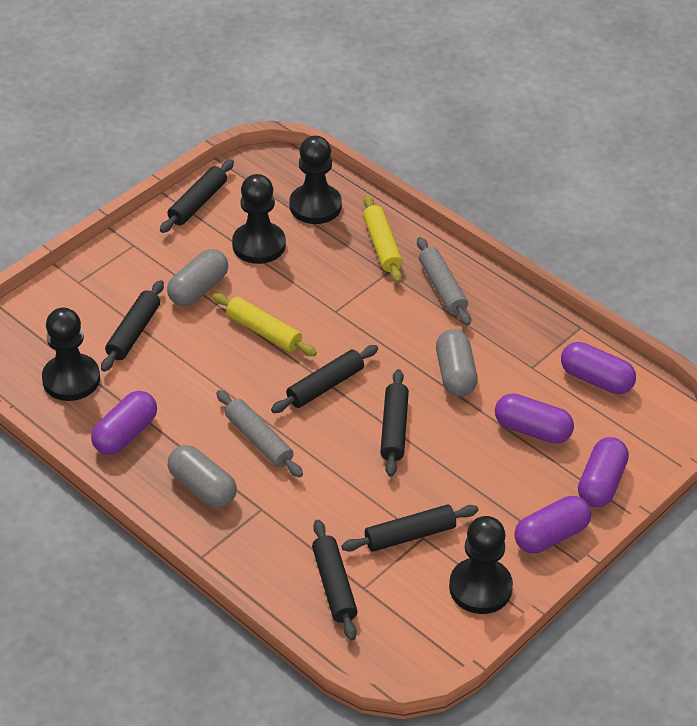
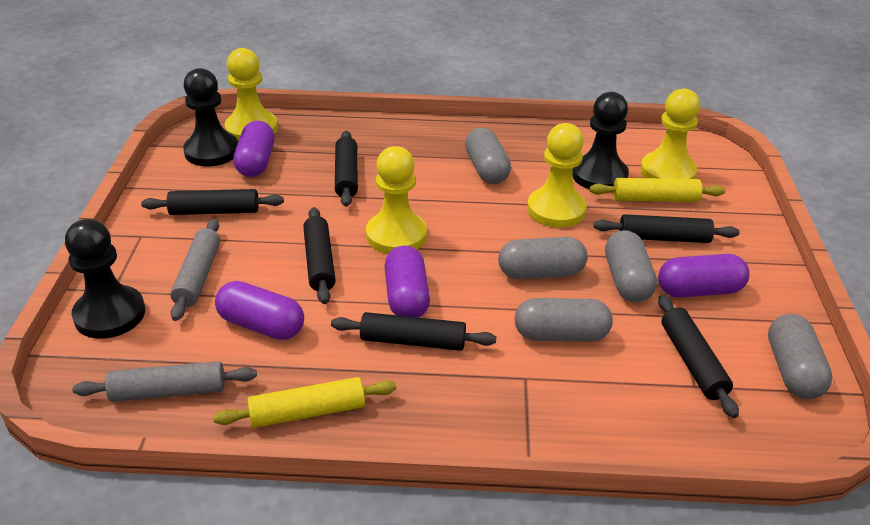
black pawn: 4 -> 3
grey capsule: 3 -> 5
purple capsule: 5 -> 4
yellow pawn: 0 -> 4

